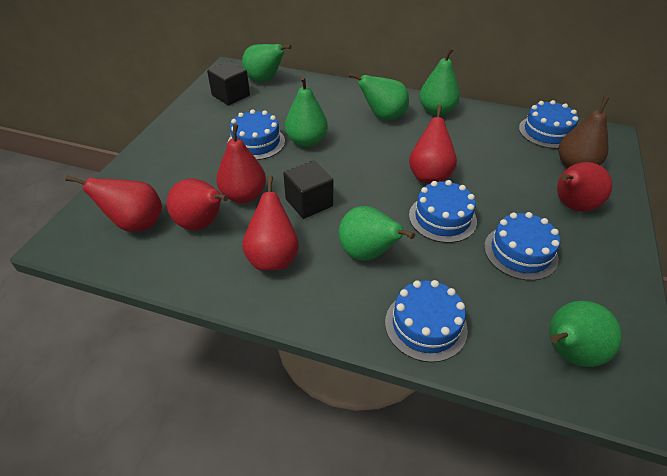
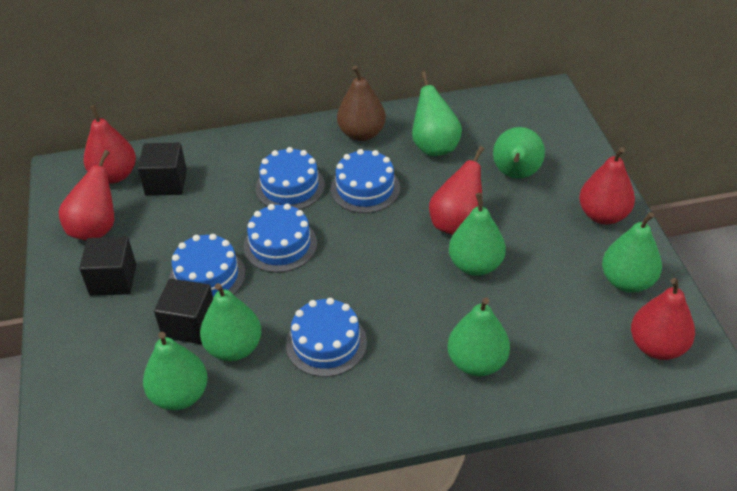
black cube: 2 -> 3
green pear: 6 -> 7
red pear: 6 -> 5

